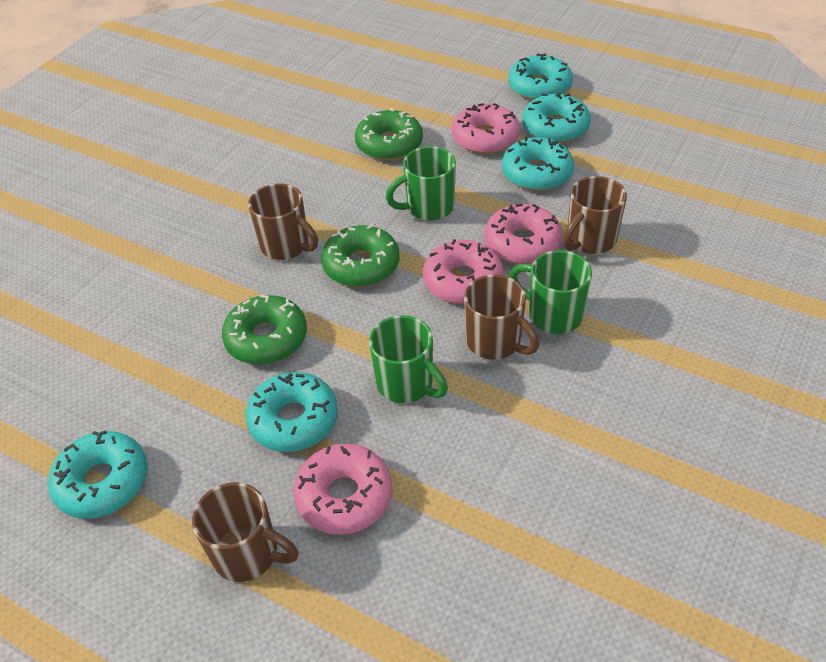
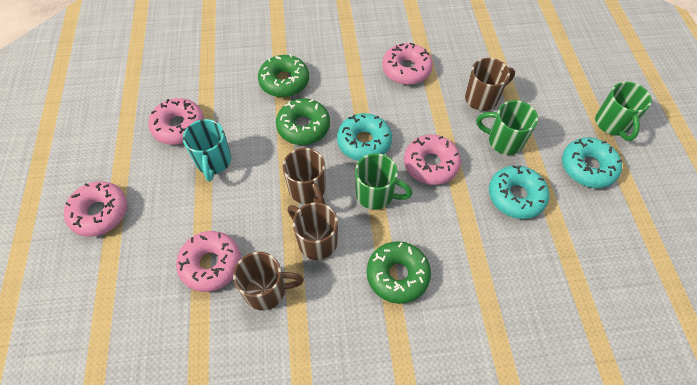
pink donut: 4 -> 5
turquoise donut: 5 -> 3
turquoise mug: 0 -> 1

